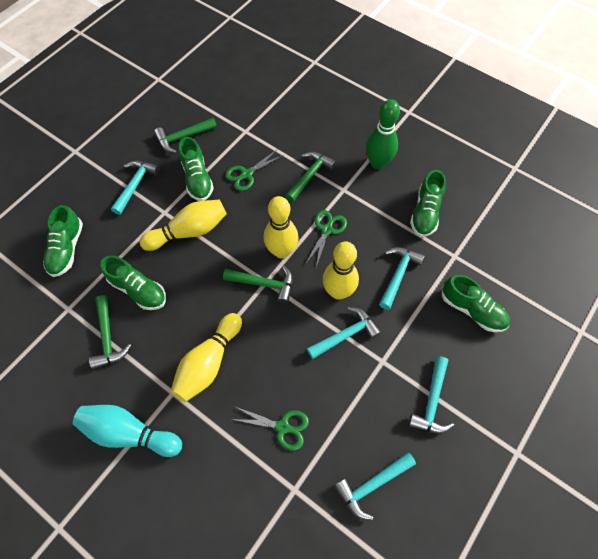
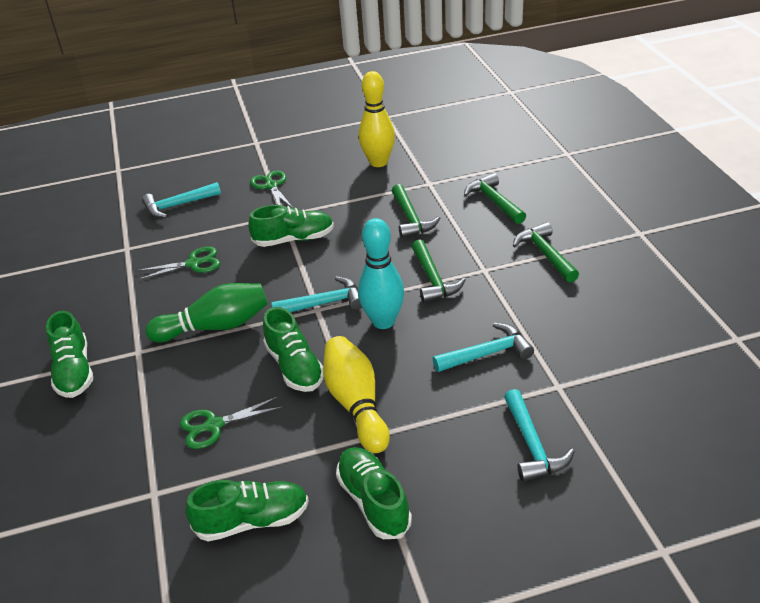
turquoise hammer: 5 -> 4
yellow bowling pin: 4 -> 2

